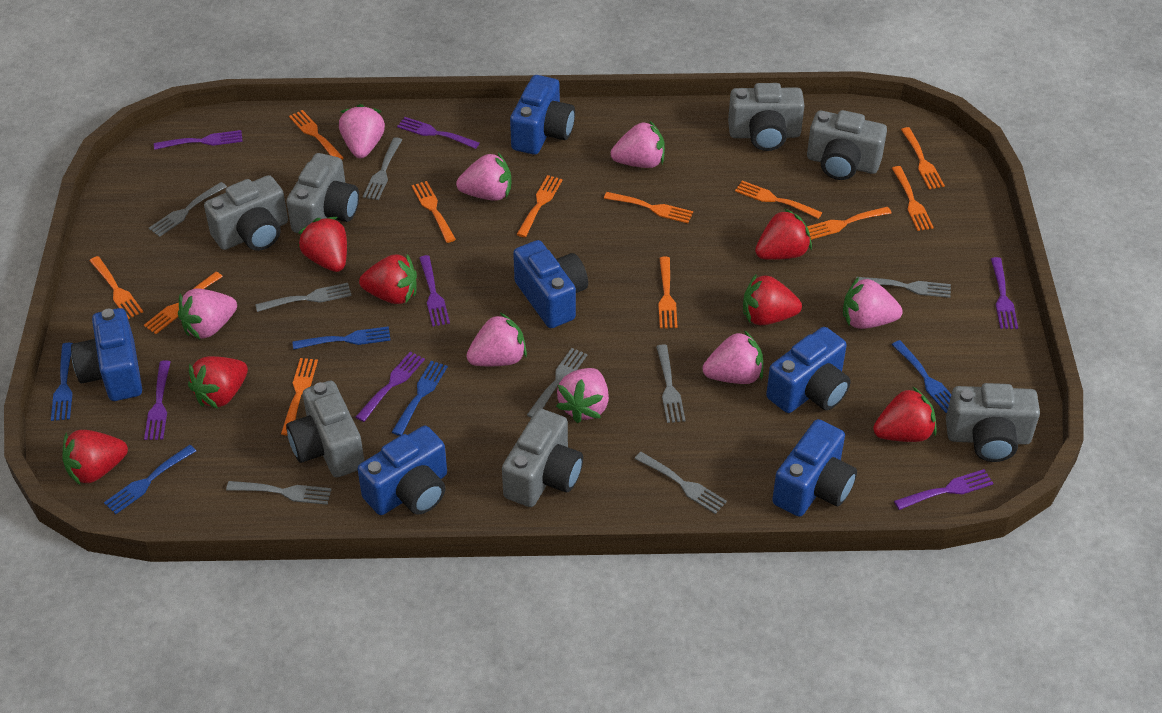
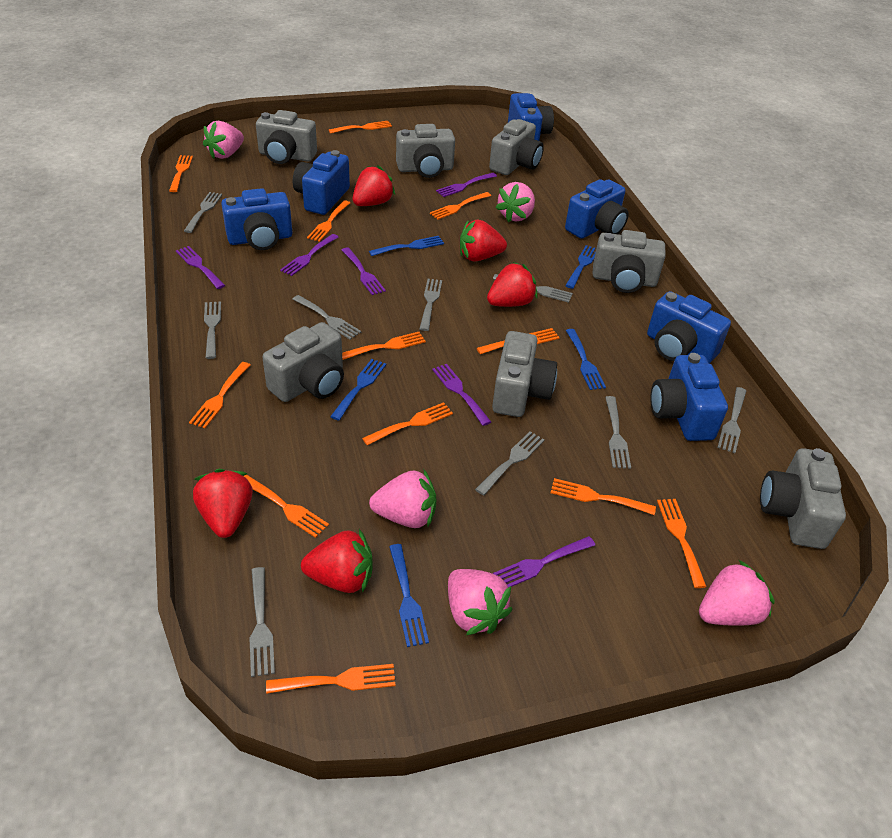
grey fork: 8 -> 9
pink strawberry: 8 -> 5
purple fork: 7 -> 6
red strawberry: 7 -> 5

